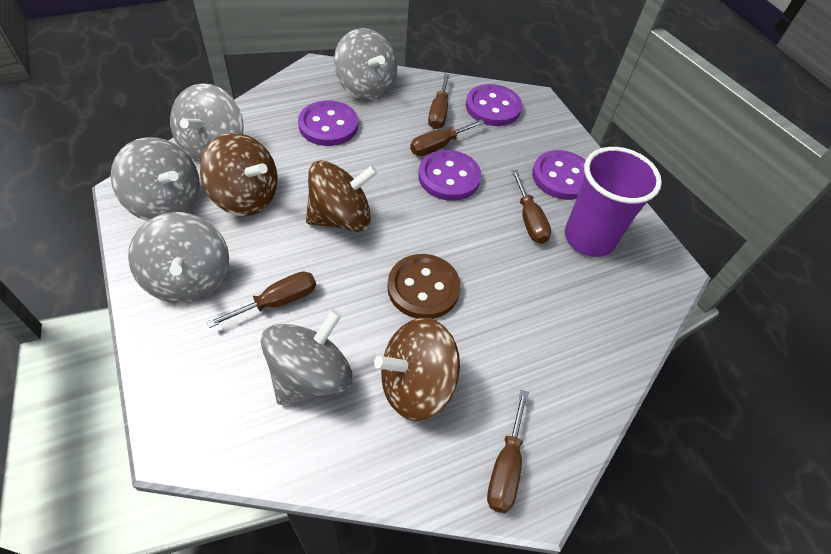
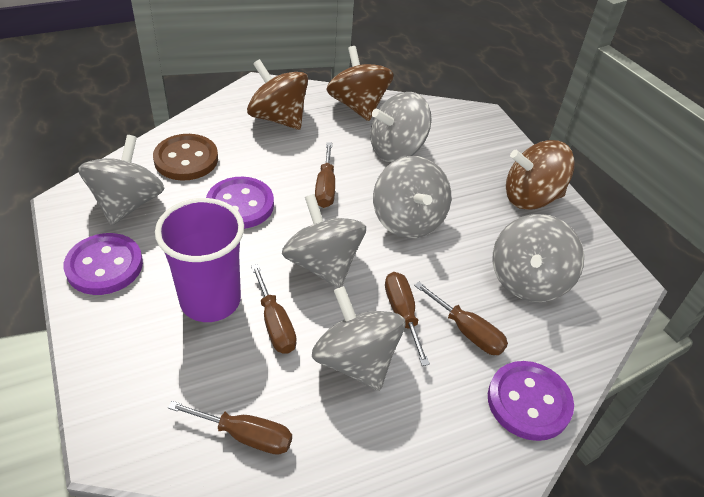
grey spinning top: 5 -> 6
purple button: 4 -> 3

